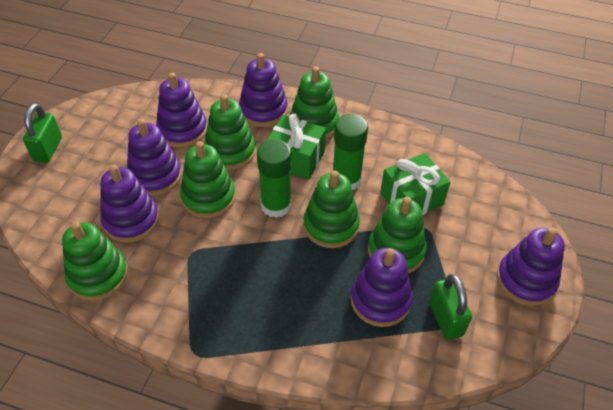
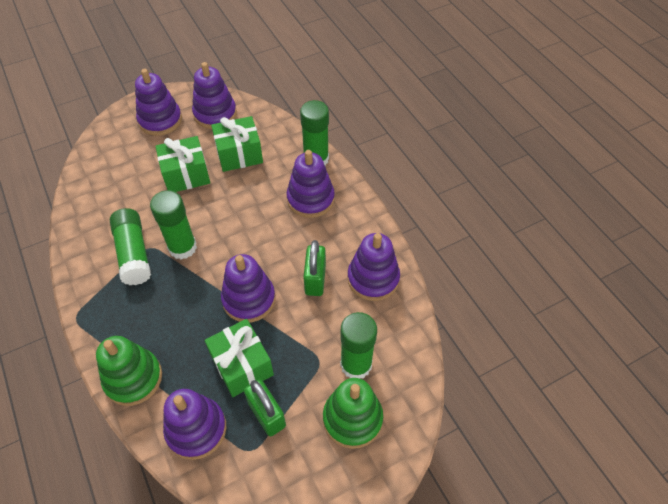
green gift: 2 -> 3
green glue stick: 2 -> 4
green stacking toy: 6 -> 2

